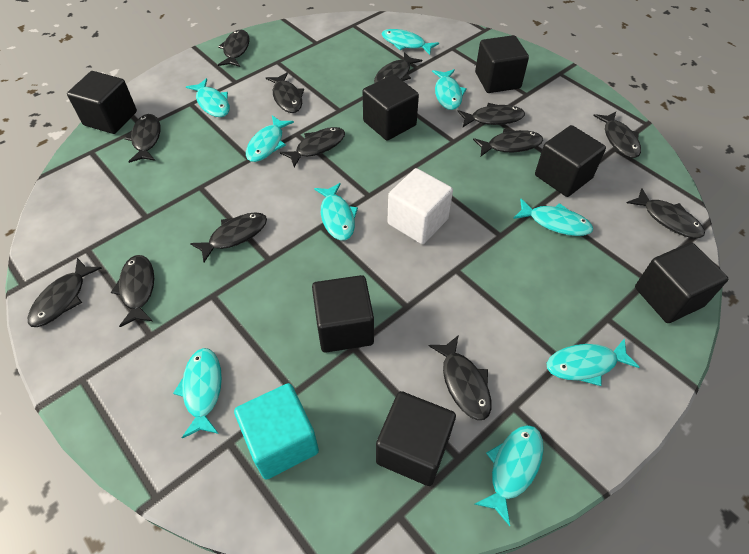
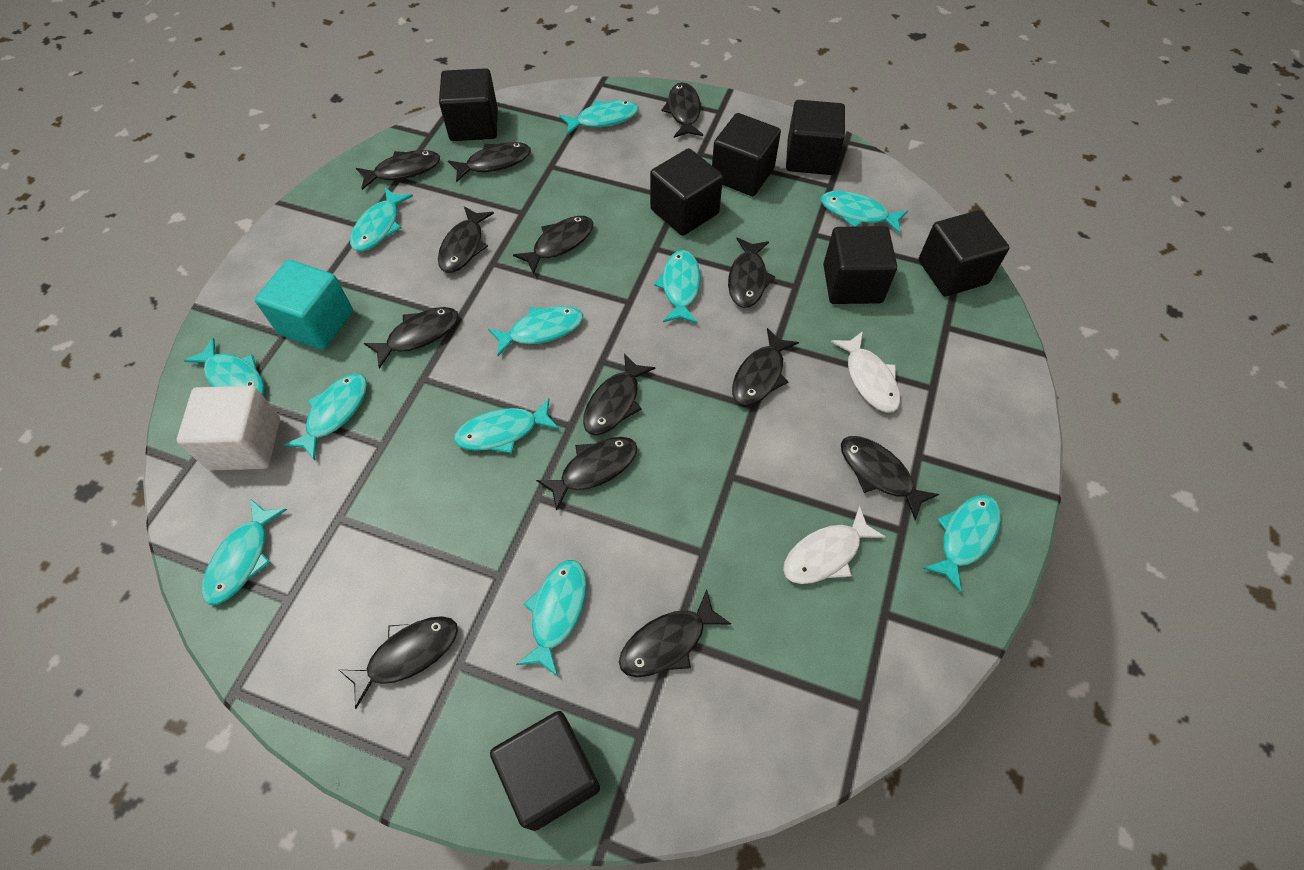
turquoise fish: 9 -> 11
white fish: 0 -> 2

